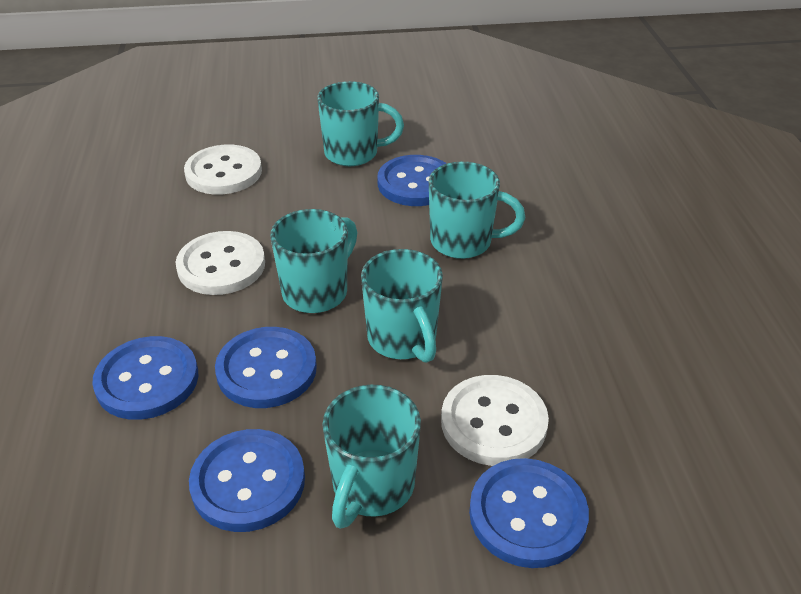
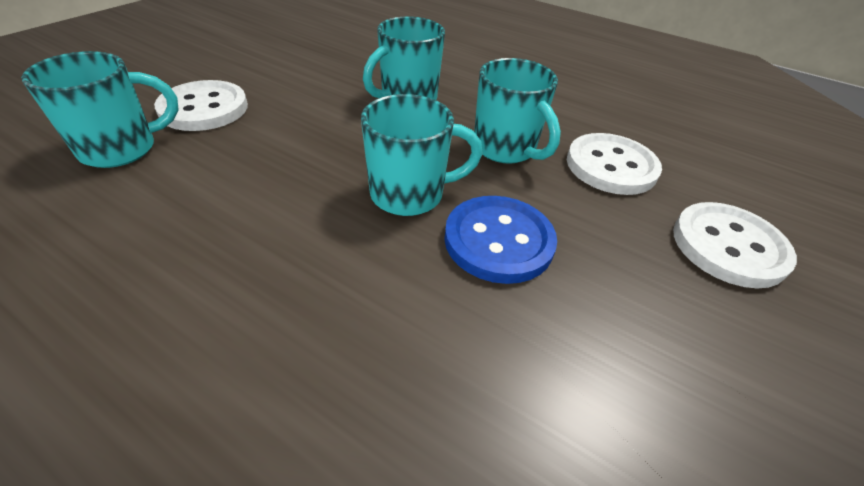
blue button: 5 -> 1
turquoise mug: 5 -> 4

